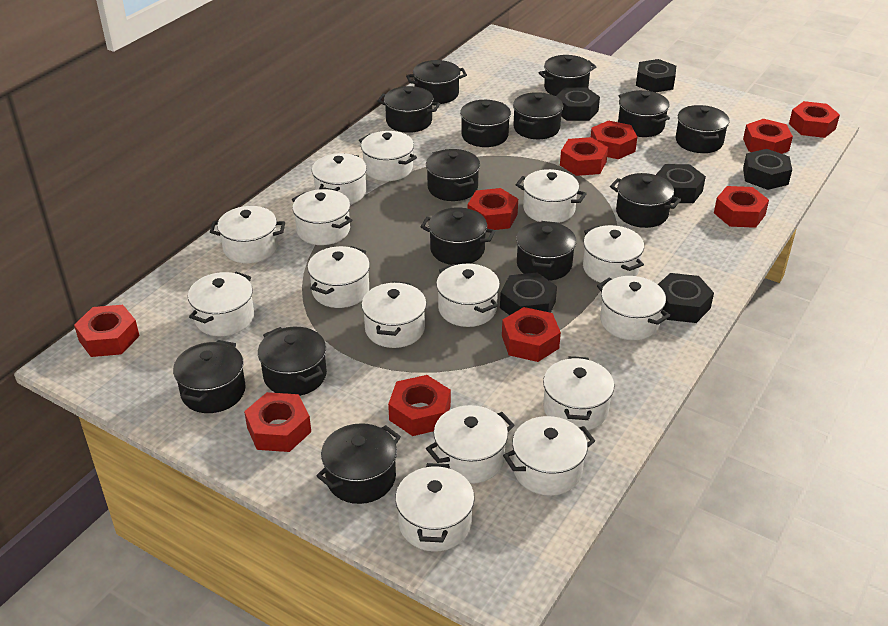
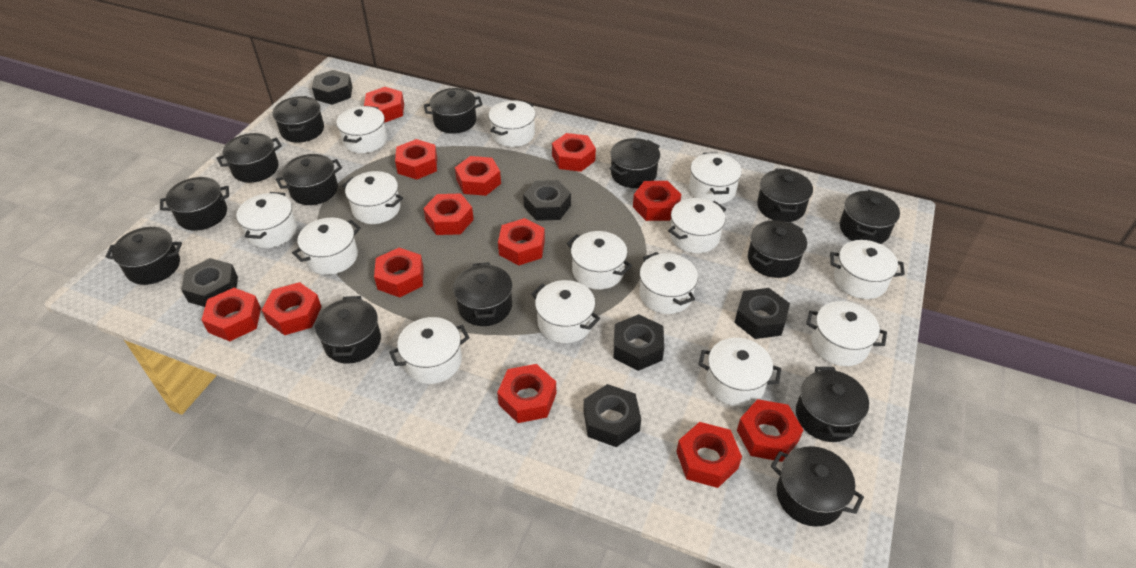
red nut: 10 -> 13
white pot: 15 -> 14

